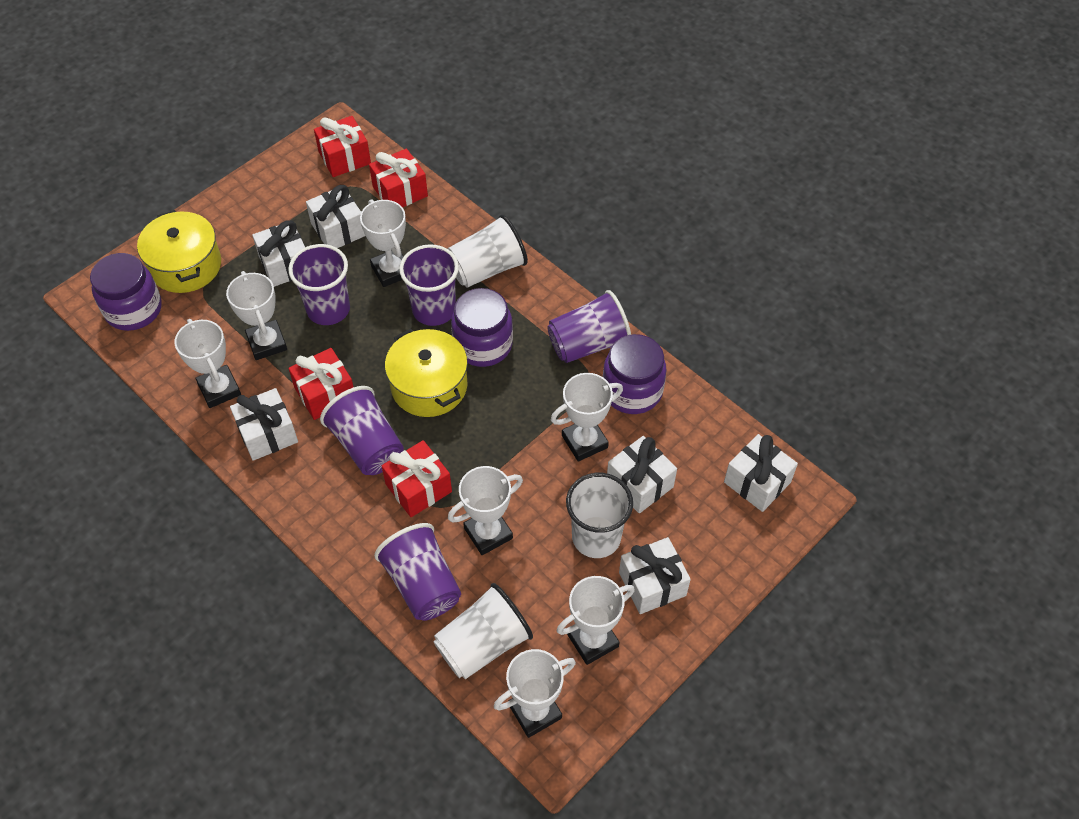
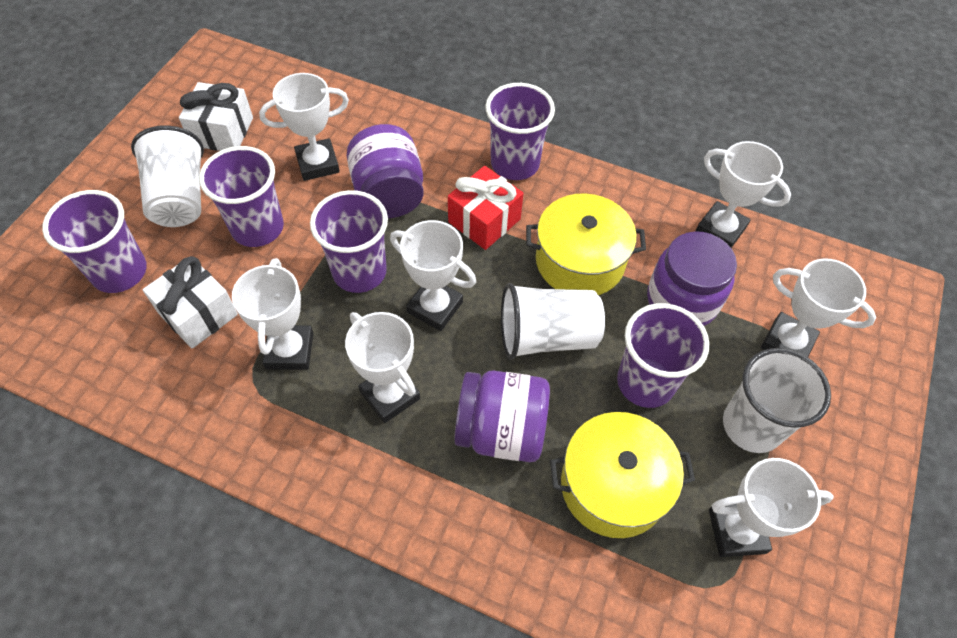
red gift: 4 -> 1
white gift: 6 -> 2

